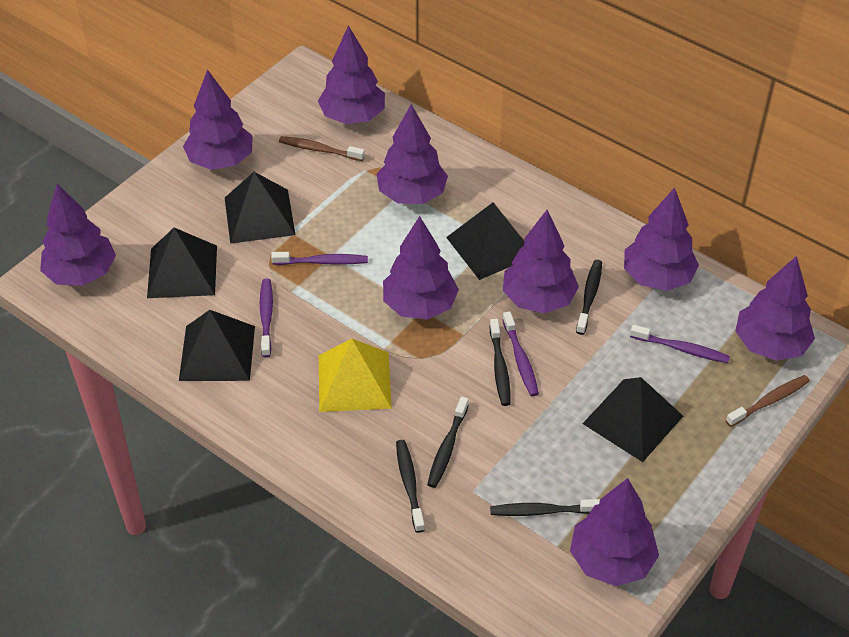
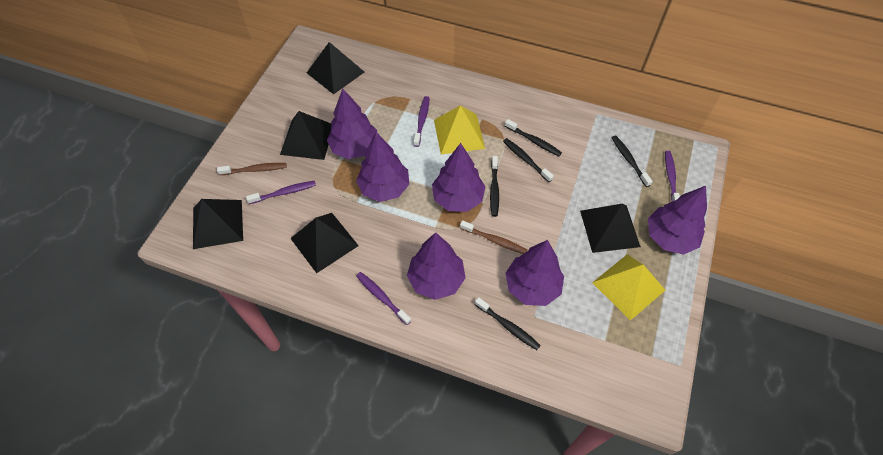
purple tree: 9 -> 6
yellow pyramid: 1 -> 2

